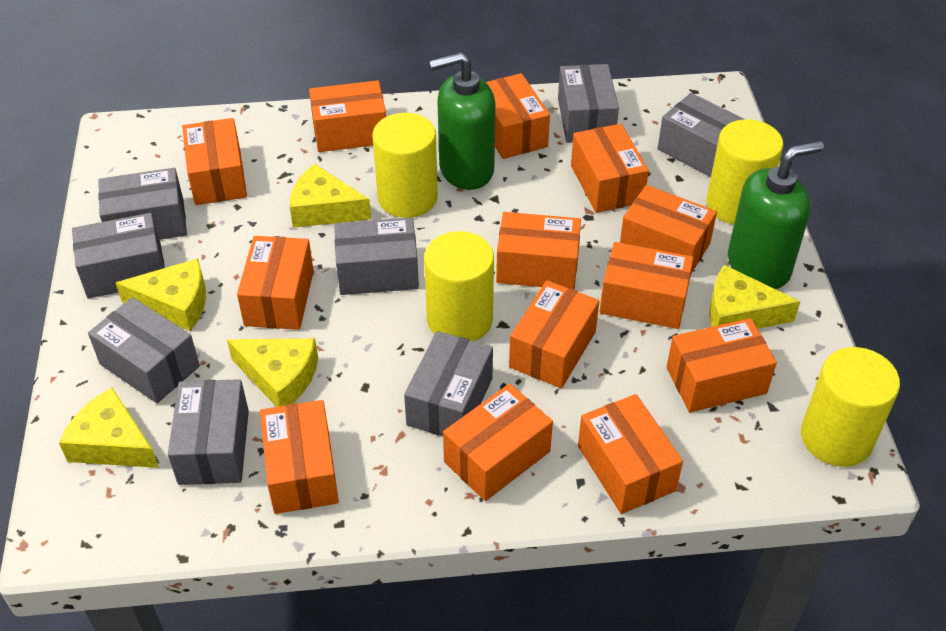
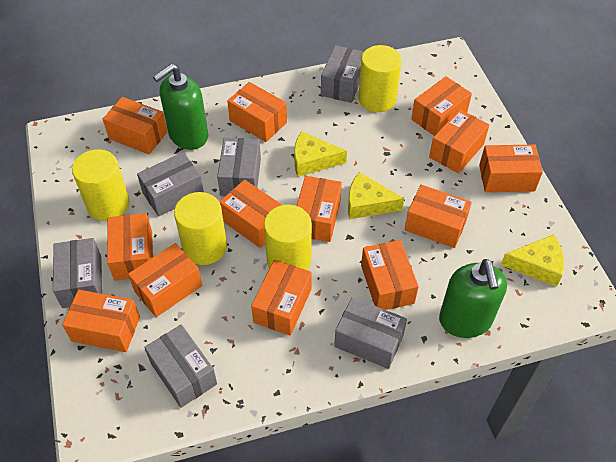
grey box: 8 -> 6
yellow cheese: 5 -> 3

